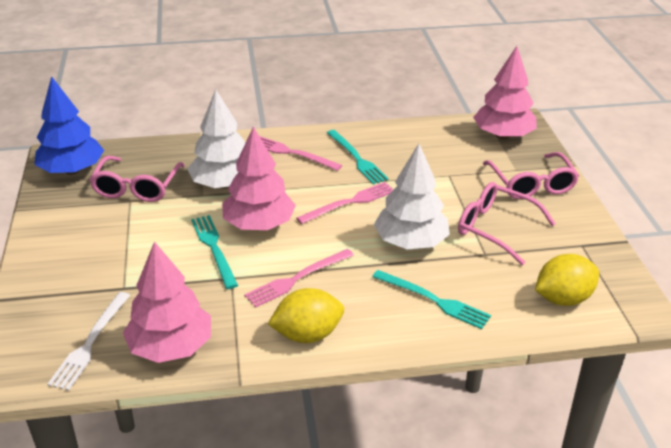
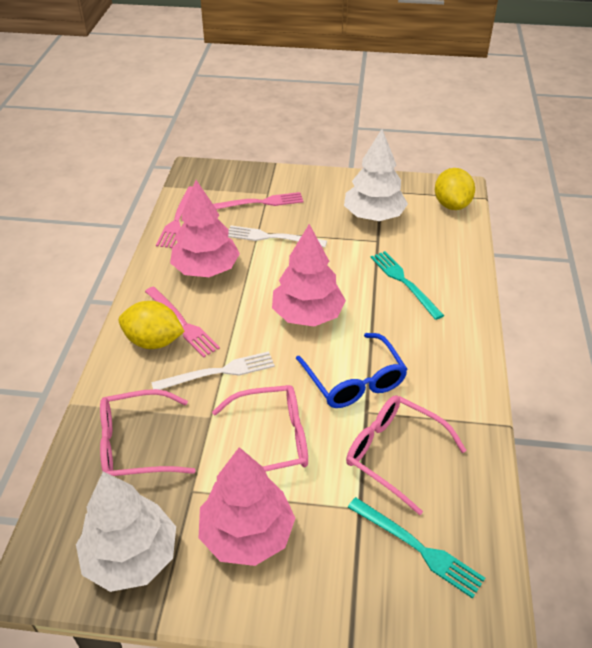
blue glasses: 0 -> 1
blue tree: 1 -> 0
turquoise fork: 3 -> 2
white fork: 1 -> 2

